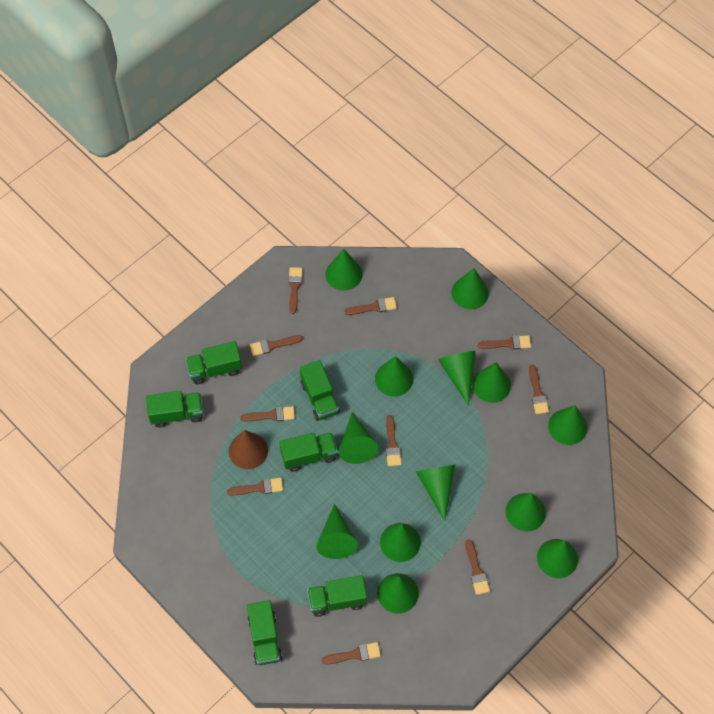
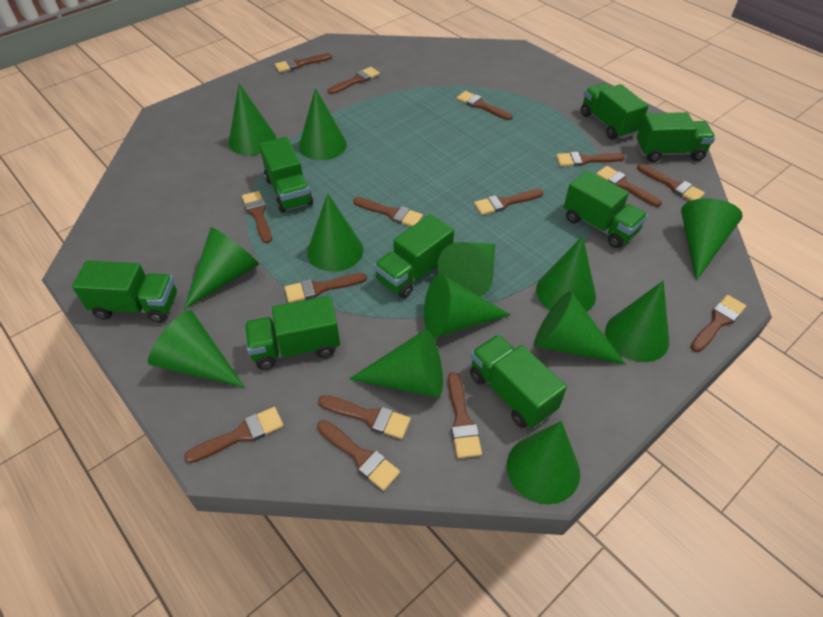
brown brush: 10 -> 15
brown cone: 1 -> 0
green truck: 6 -> 8

